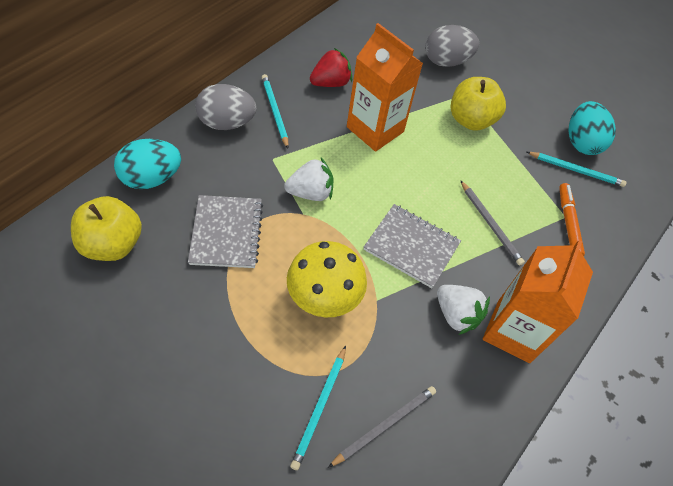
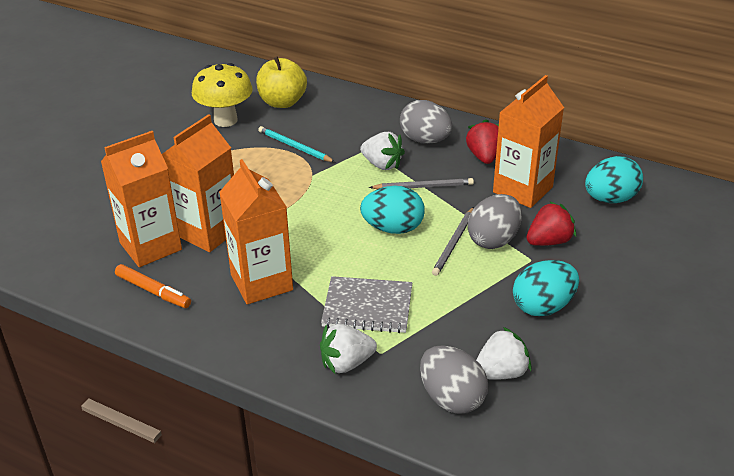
grey egg: 2 -> 3
grey notebook: 2 -> 1
orange carton: 2 -> 4
red strawberry: 1 -> 2
turquoise egg: 2 -> 3
turquoise pencil: 3 -> 1
white strawberry: 2 -> 3
yellow apple: 2 -> 1

